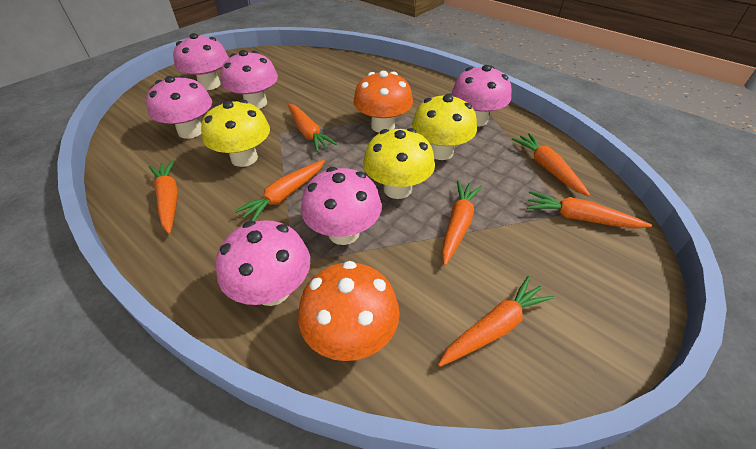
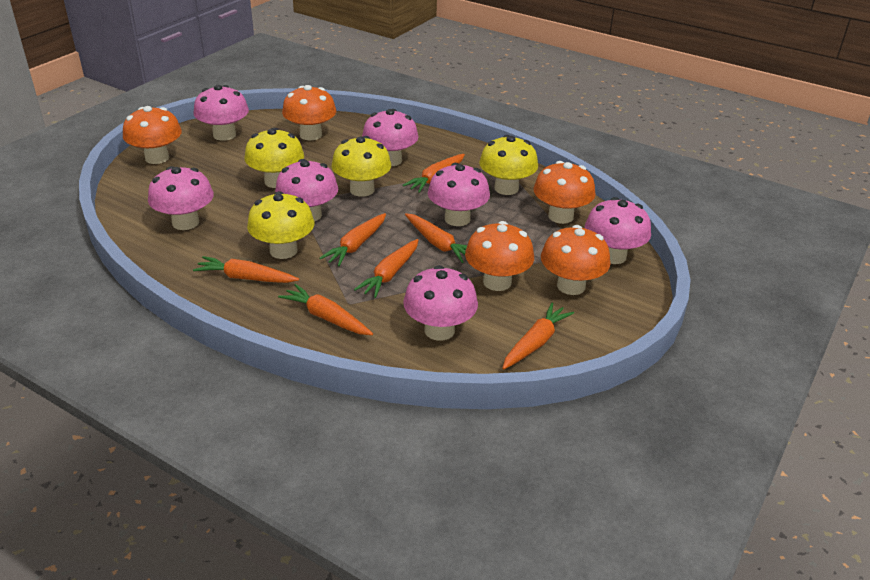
orange mushroom: 2 -> 5
pink mushroom: 6 -> 7
yellow mushroom: 3 -> 4

